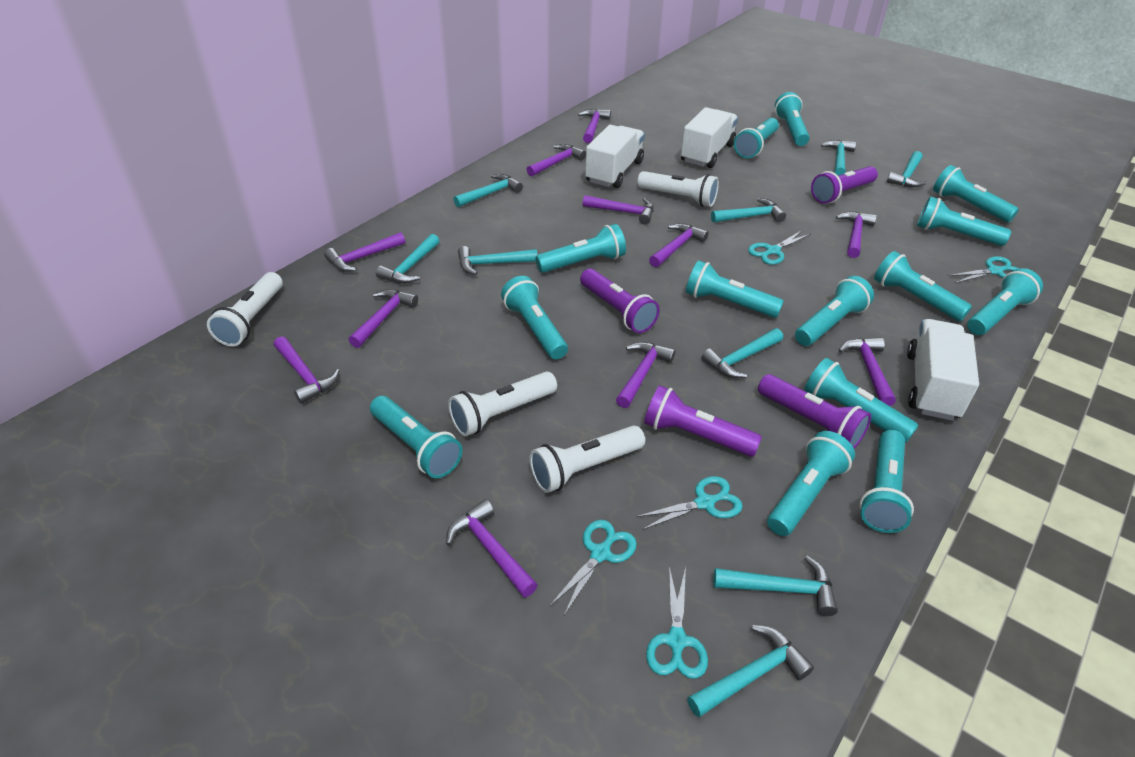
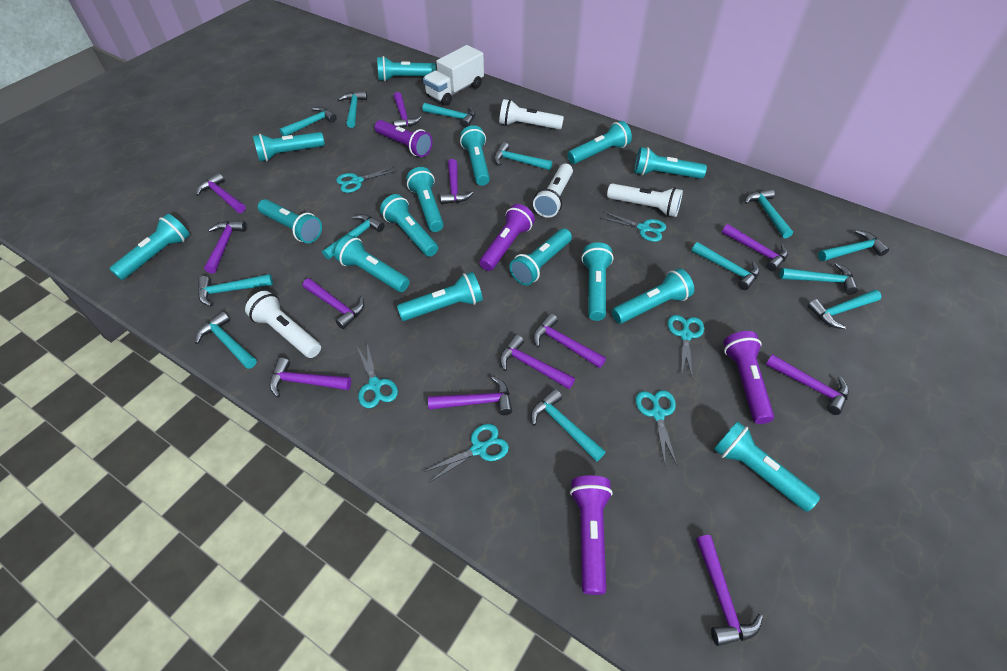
purple hammer: 11 -> 12
turquoise flashlight: 14 -> 15
turquoise hammer: 9 -> 13
turquoise scissors: 5 -> 6
white truck: 3 -> 1

